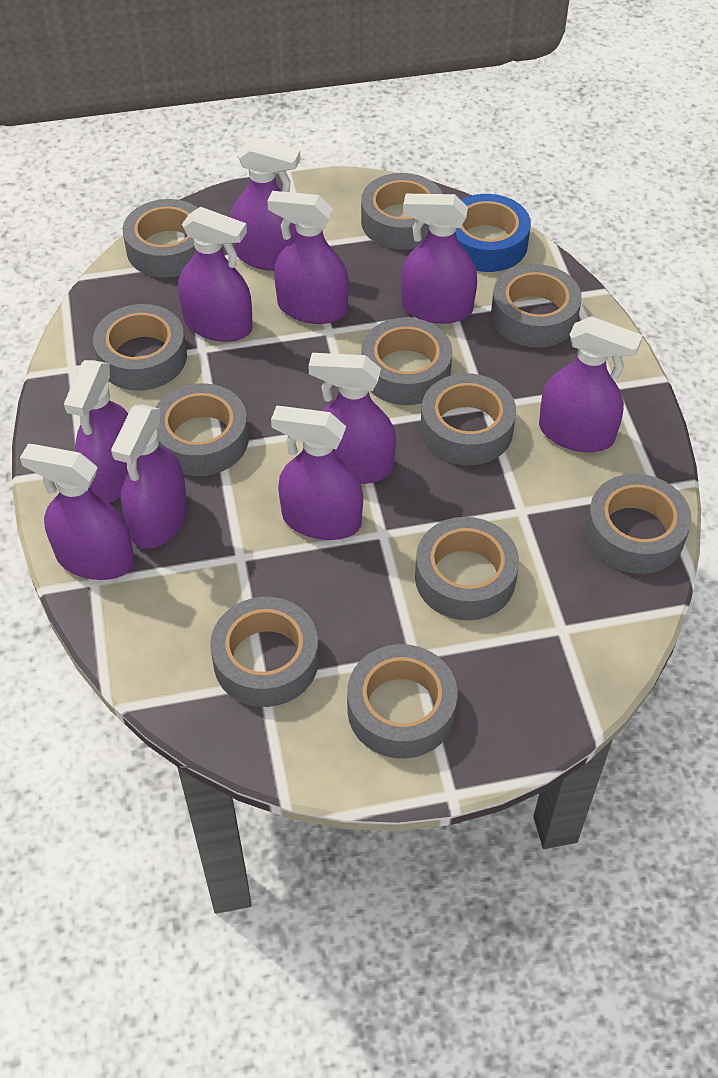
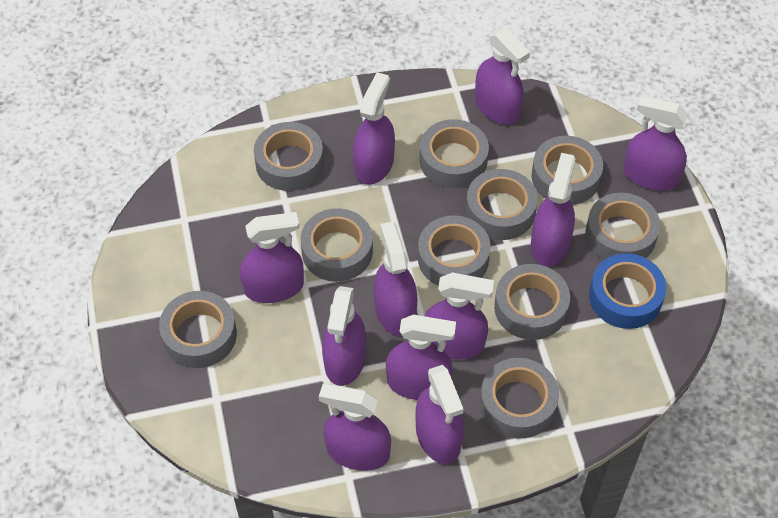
grey tape: 11 -> 10
purple spray bottle: 10 -> 11

